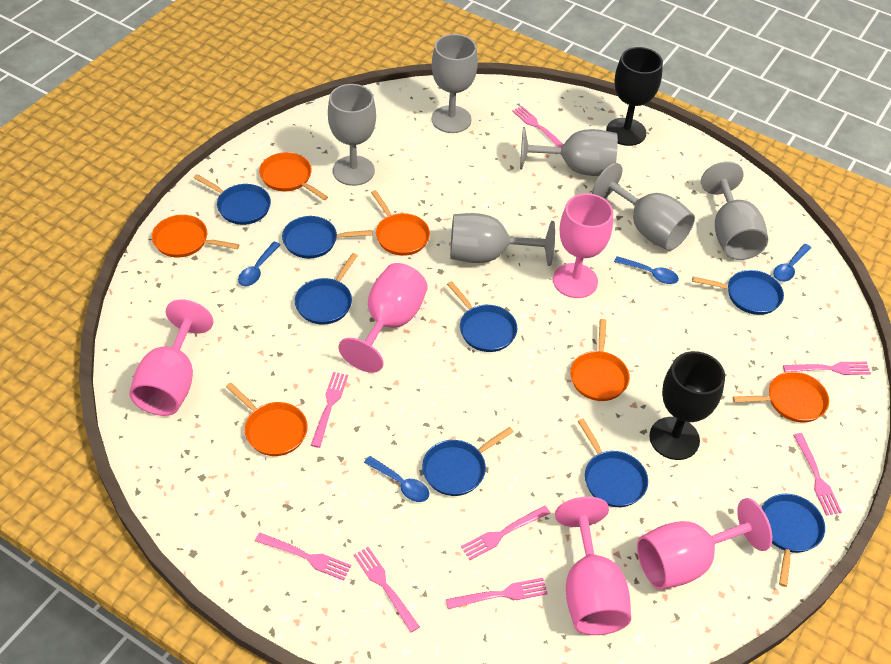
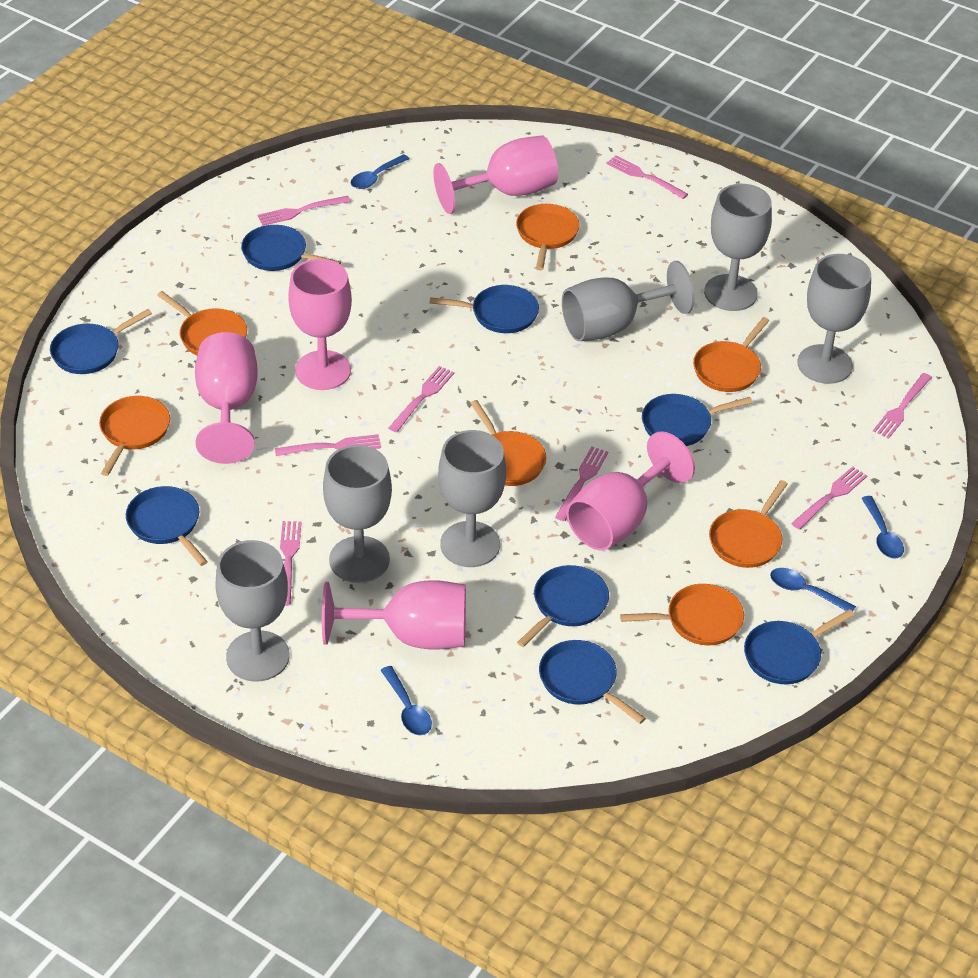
black goblet: 2 -> 0
orange pan: 6 -> 7

